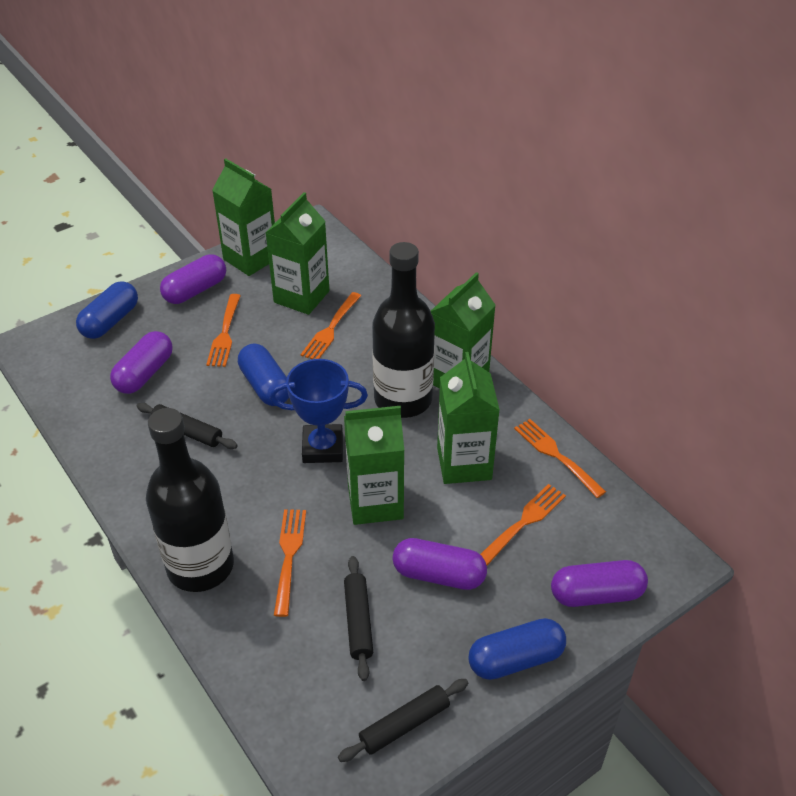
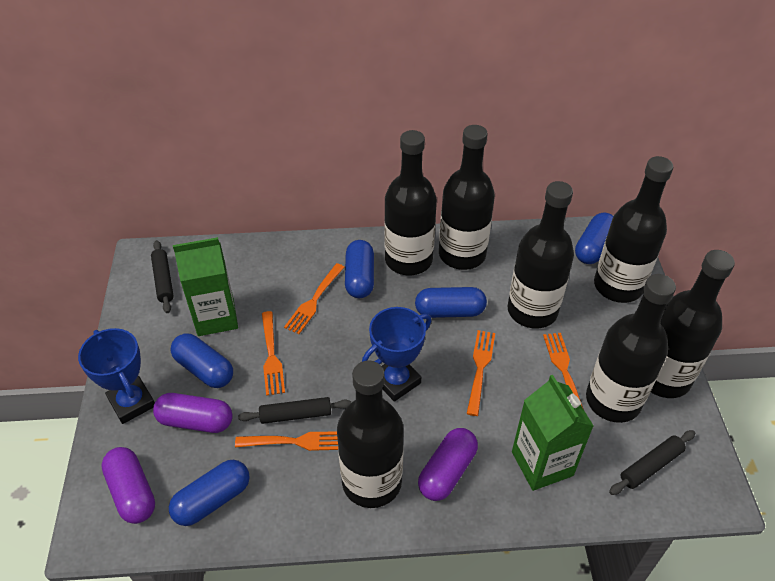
black bottle: 2 -> 7
blue capsule: 3 -> 5
blue trophy: 1 -> 2
green carton: 5 -> 2
purple capsule: 4 -> 3

